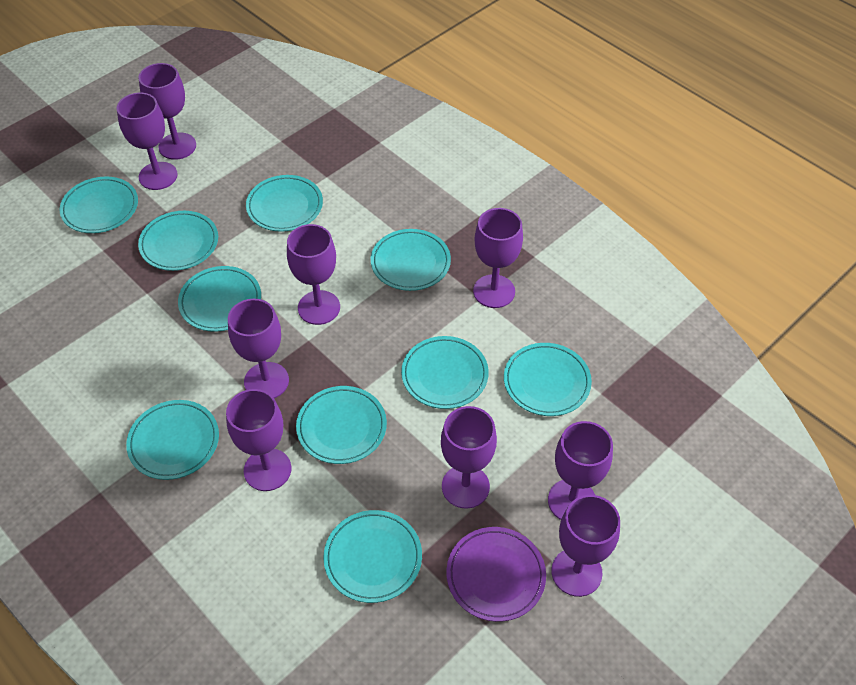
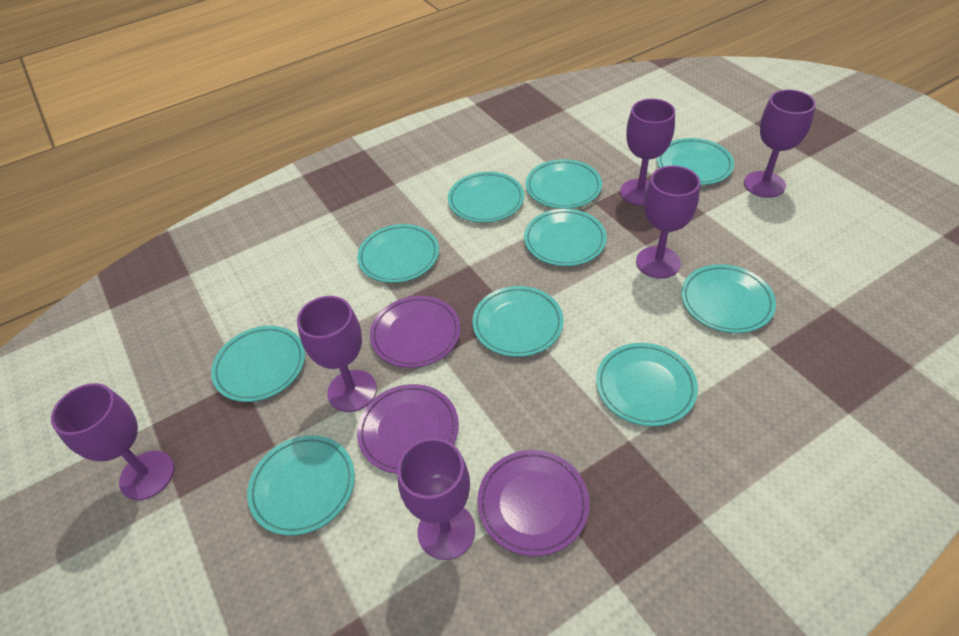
purple goblet: 9 -> 6
purple plate: 1 -> 3

